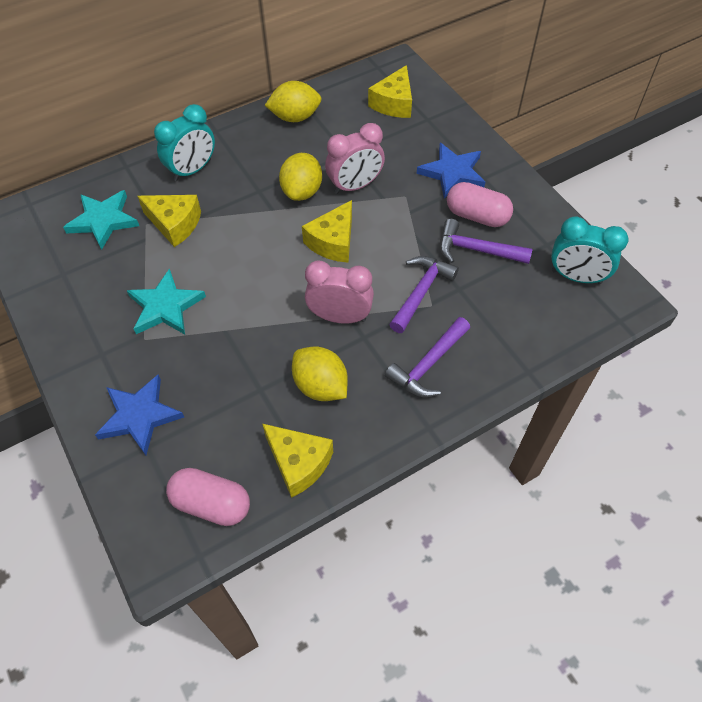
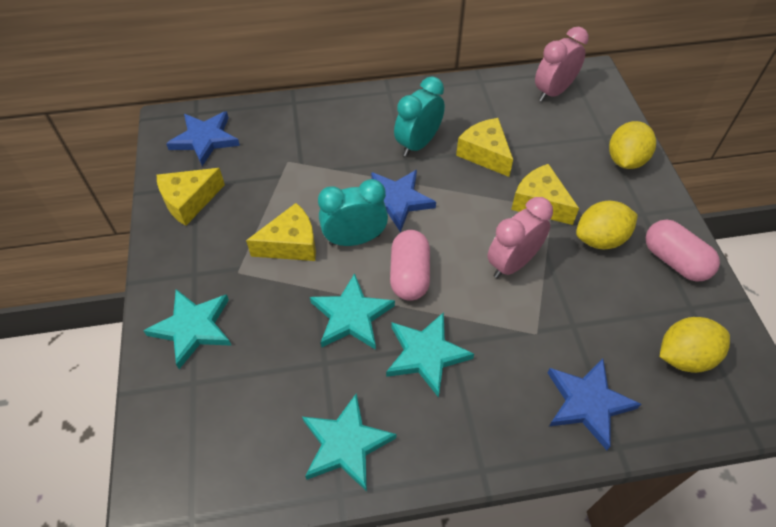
blue star: 2 -> 3
purple hammer: 3 -> 0
turquoise star: 2 -> 4

